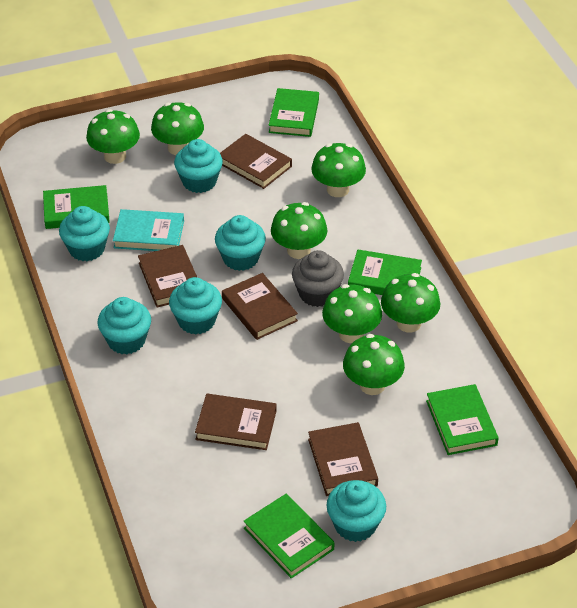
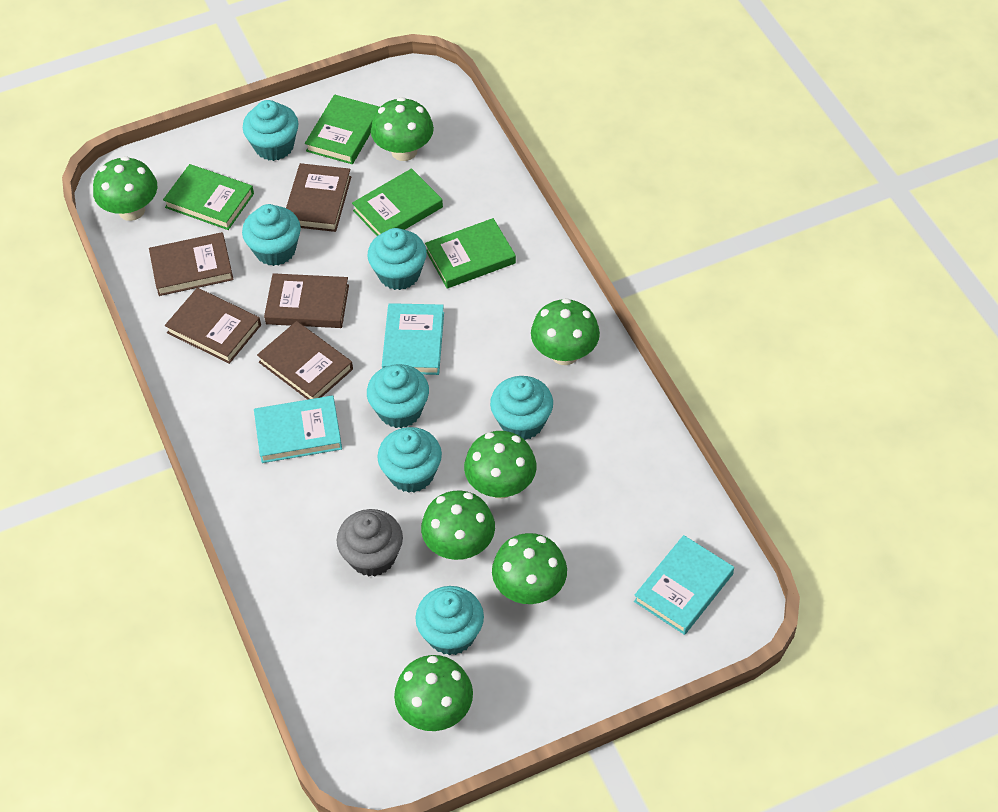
green book: 5 -> 4
turquoise book: 1 -> 3
turquoise cupcake: 6 -> 7

